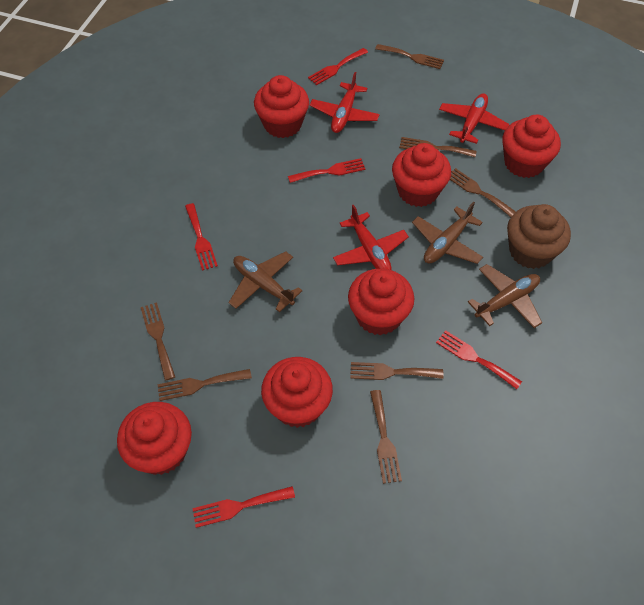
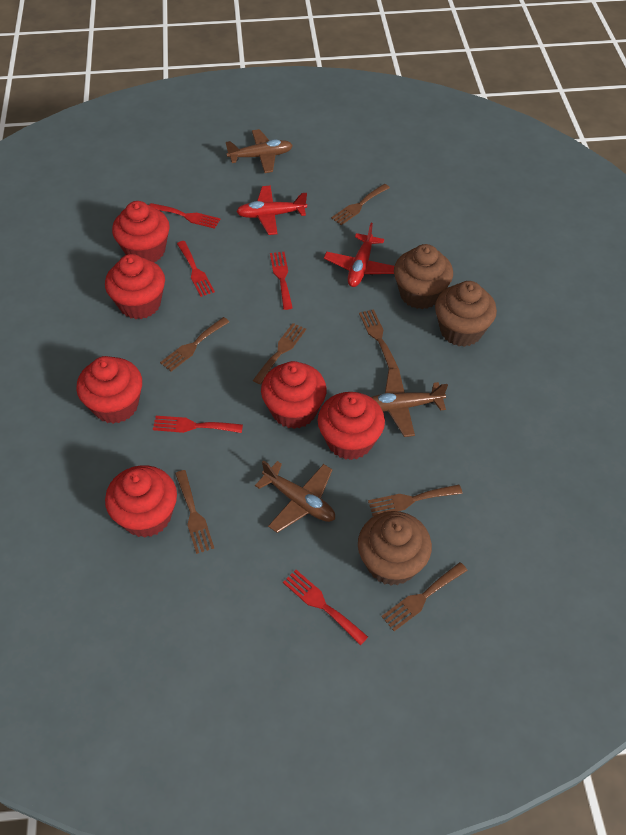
brown cupcake: 1 -> 3
red plane: 3 -> 2

